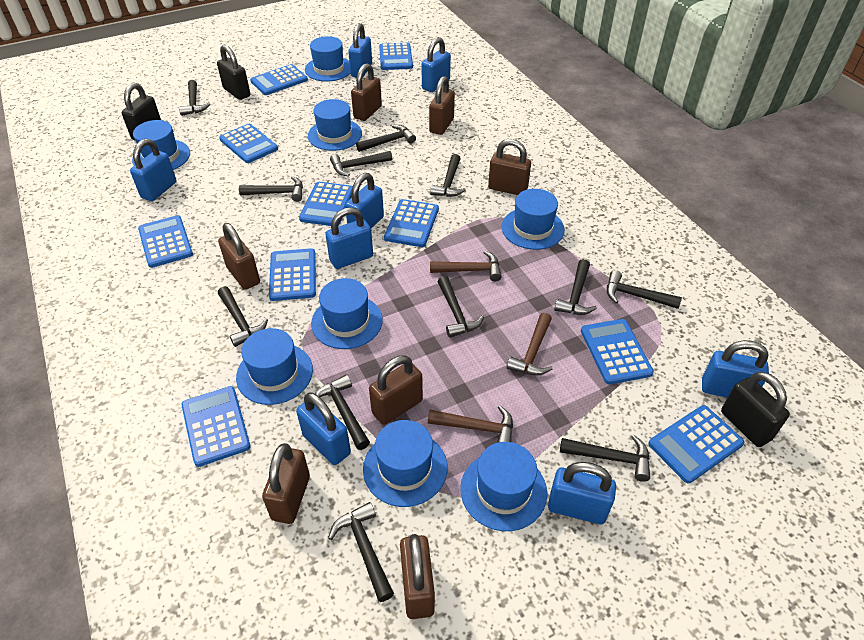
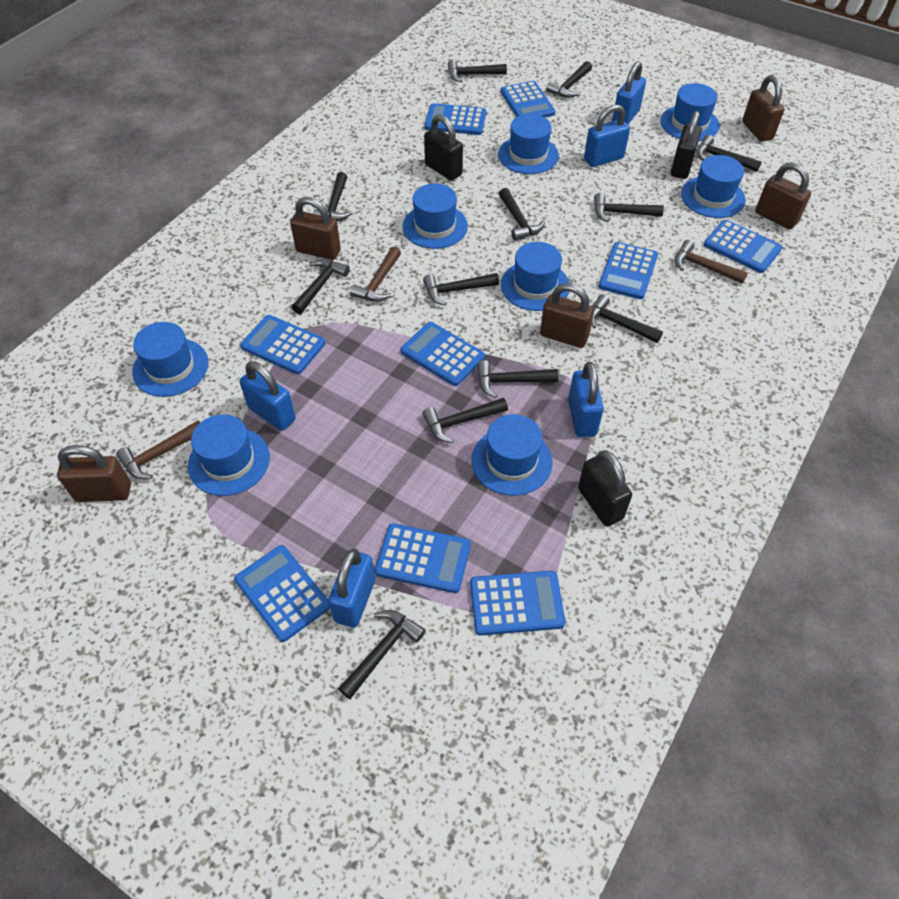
blue calculator: 10 -> 9
blue padlock: 8 -> 5
brown padlock: 7 -> 5

